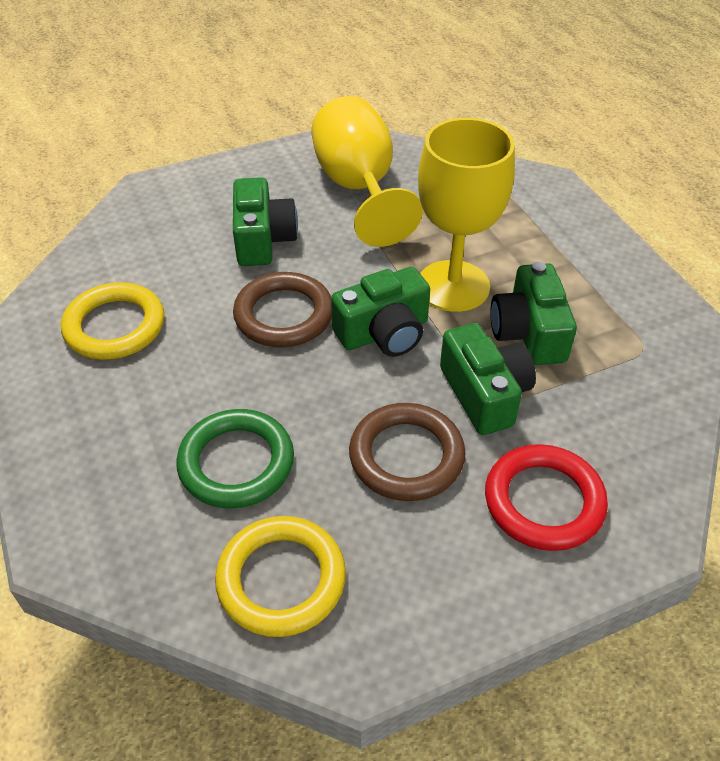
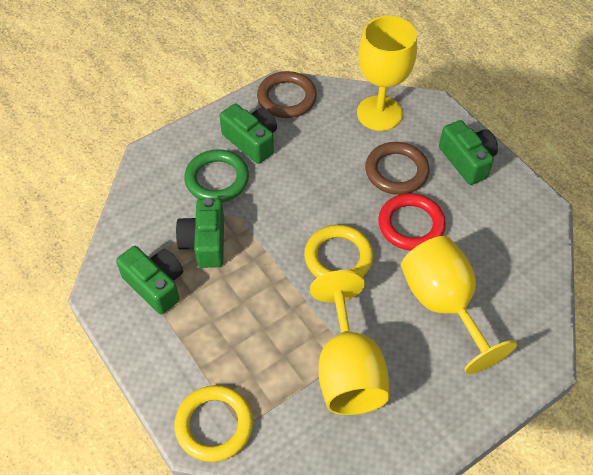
yellow goblet: 2 -> 3

